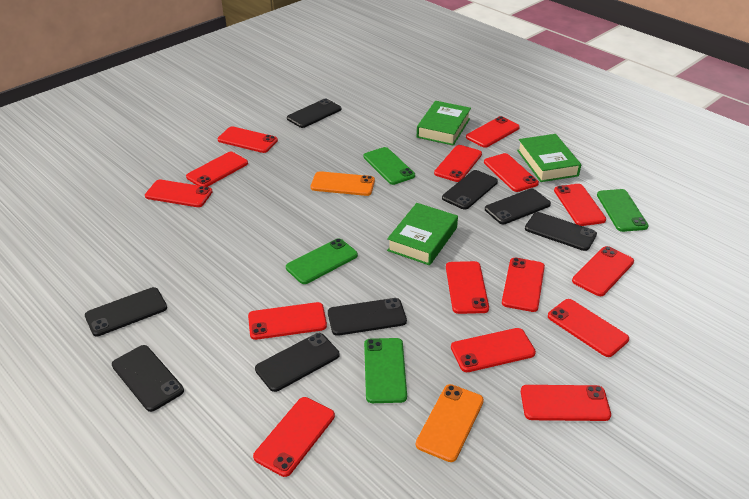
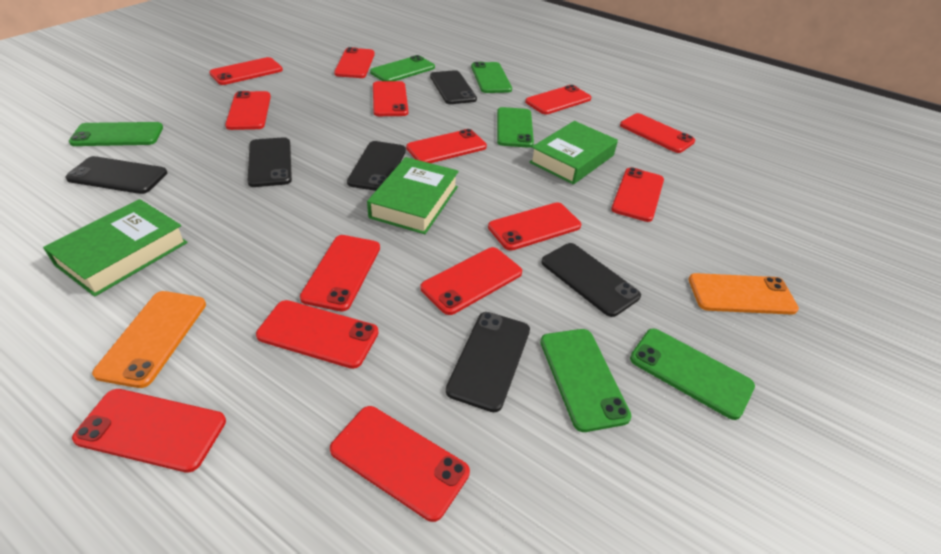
black phone: 8 -> 6
green phone: 4 -> 6
red phone: 15 -> 14

